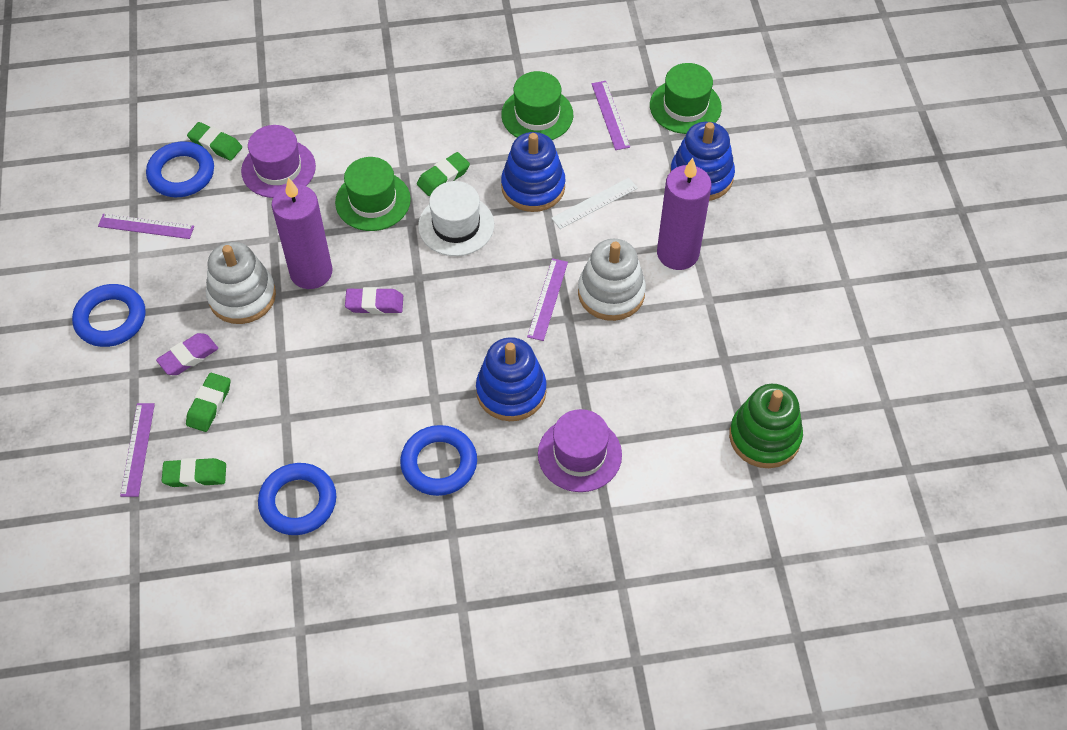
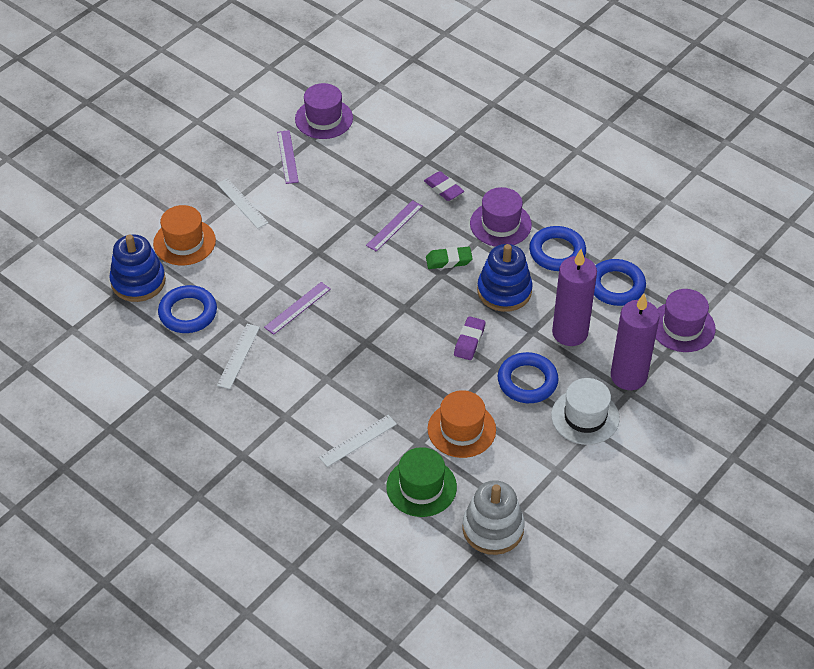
blue stacking toy: 3 -> 2
green eraser: 4 -> 1
green hat: 3 -> 1
green stacking toy: 1 -> 0
orange hat: 0 -> 2
purple hat: 2 -> 3
purple ruler: 4 -> 3
white ruler: 1 -> 3
white stacking toy: 2 -> 1

